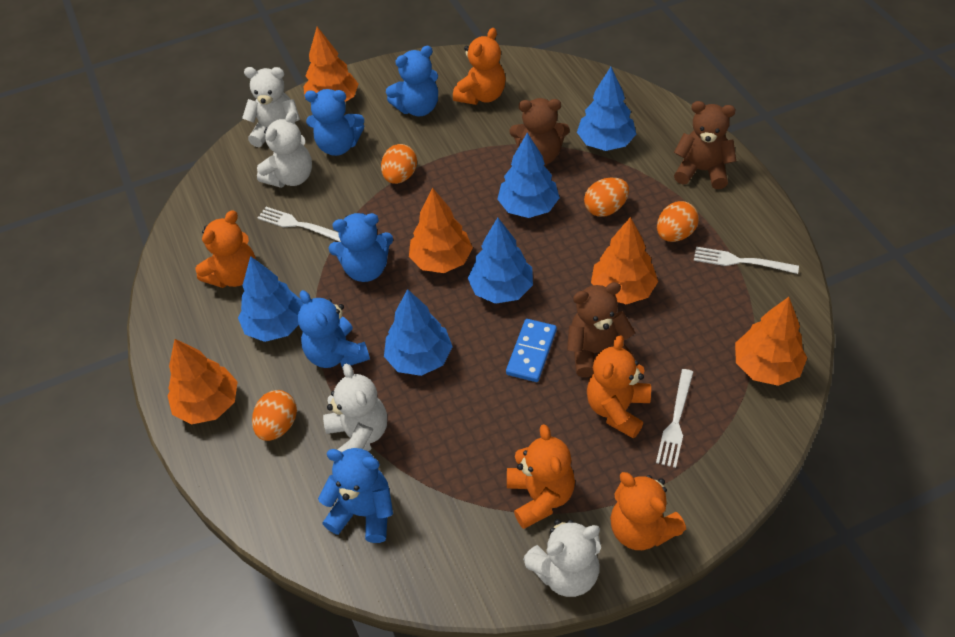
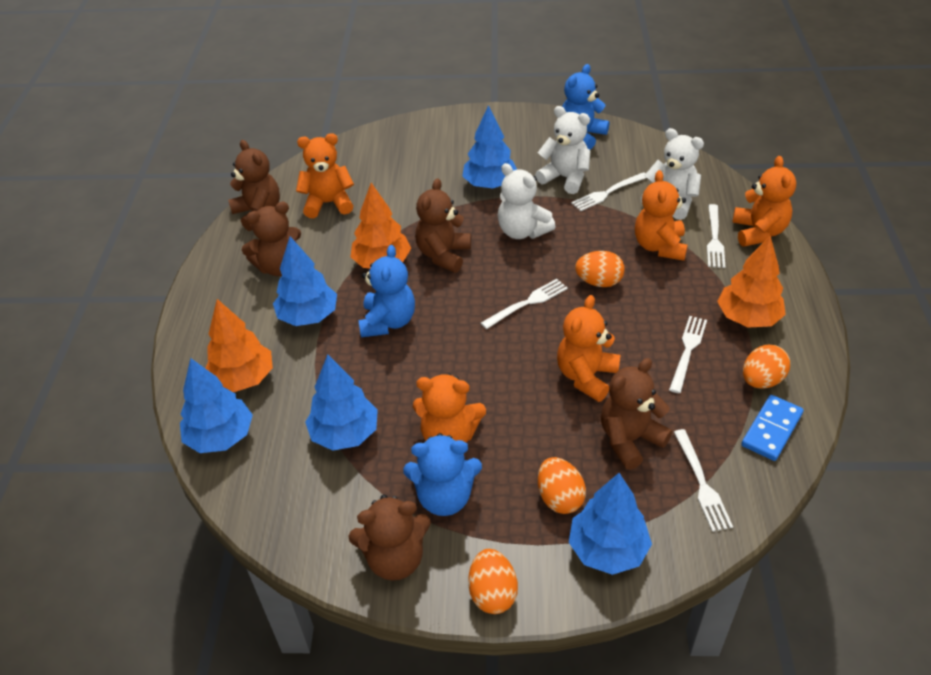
blue teddy bear: 5 -> 3
brown teddy bear: 3 -> 5
orange tree: 5 -> 3
white fork: 3 -> 5
white teddy bear: 4 -> 3

